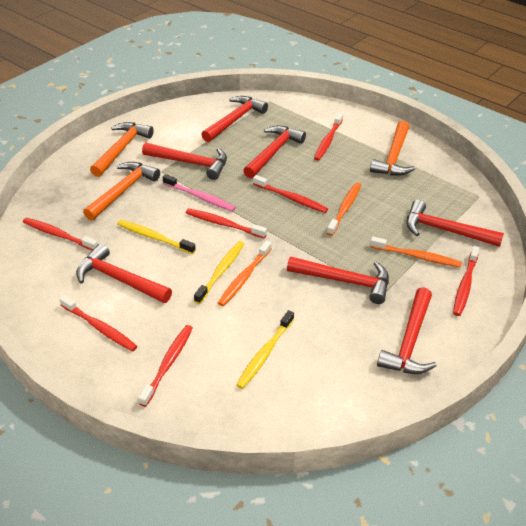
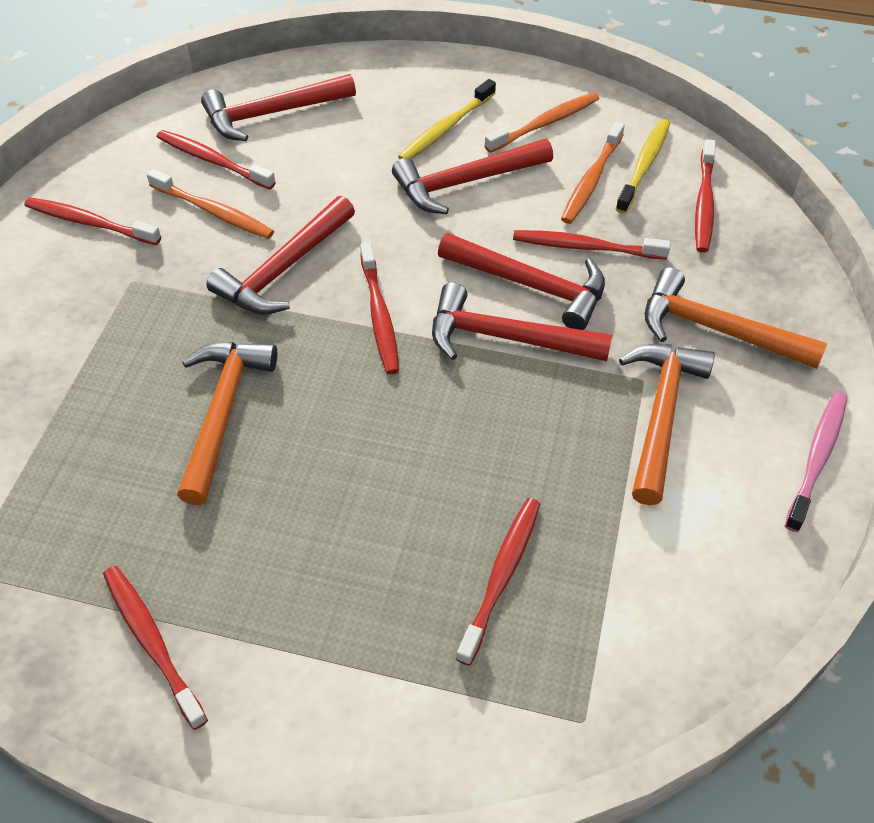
red hammer: 7 -> 5
yellow toothbrush: 3 -> 2

